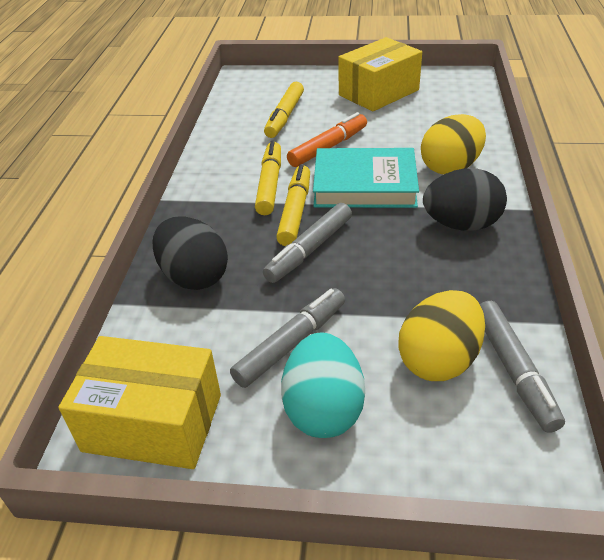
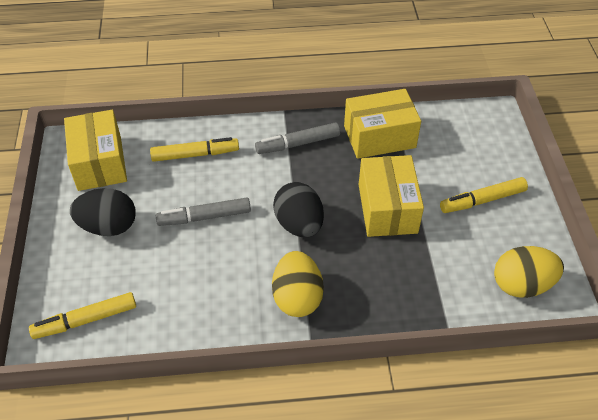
grey marker: 3 -> 2
orange marker: 1 -> 0
turquoise book: 1 -> 0
turquoise egg: 1 -> 0
yellow box: 2 -> 3

